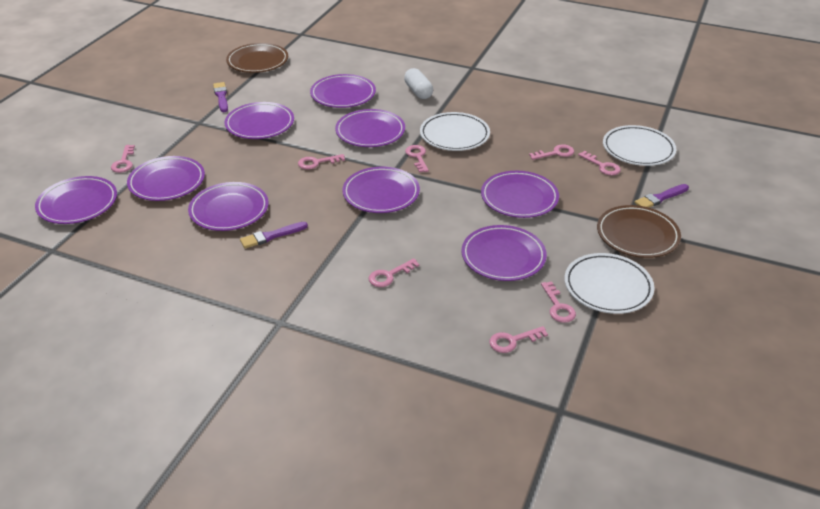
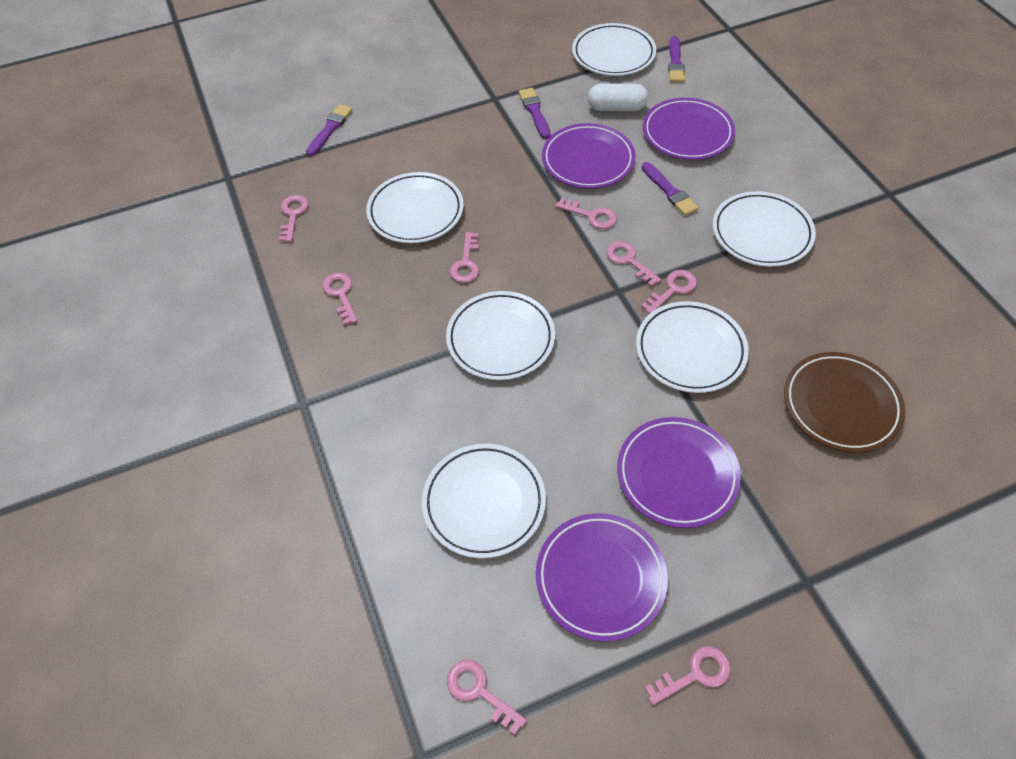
brown plate: 2 -> 1
purple brush: 3 -> 4
purple plate: 9 -> 4
white plate: 3 -> 6

